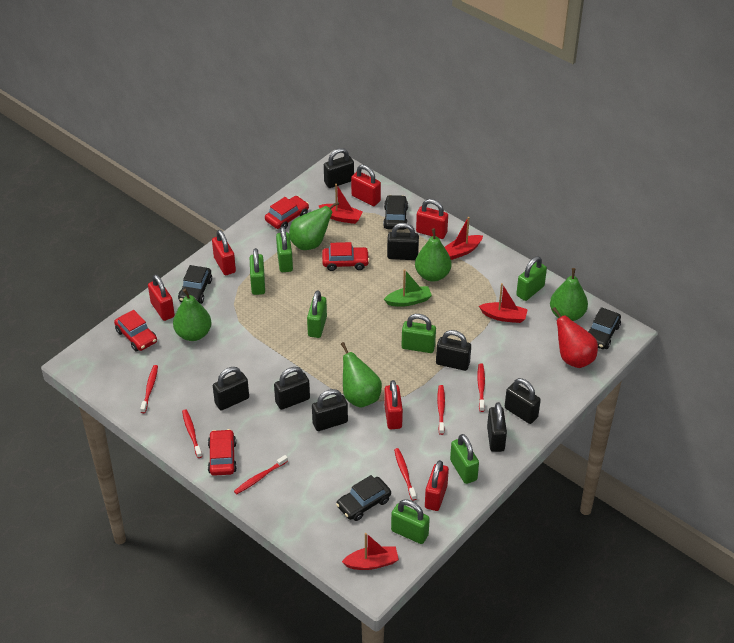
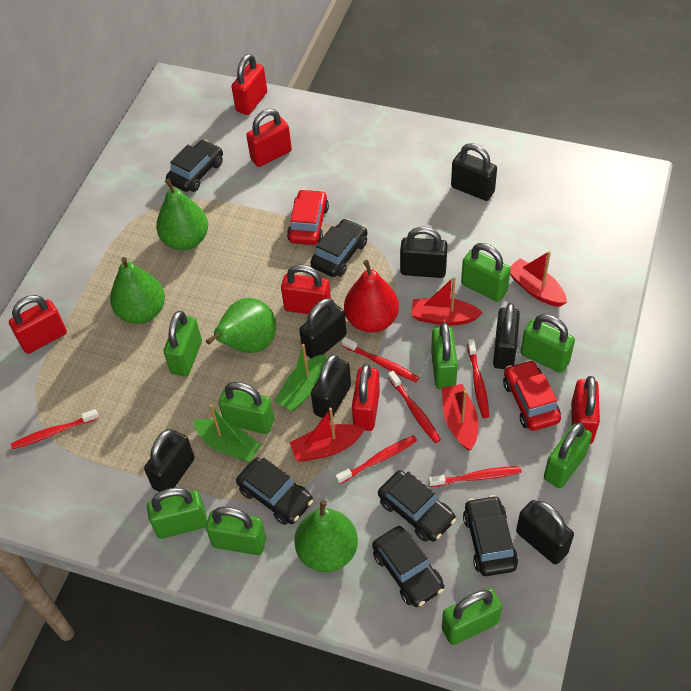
black car: 4 -> 6
black padlock: 8 -> 7
green boat: 1 -> 2
green padlock: 7 -> 9
green pear: 5 -> 4
red car: 4 -> 2

